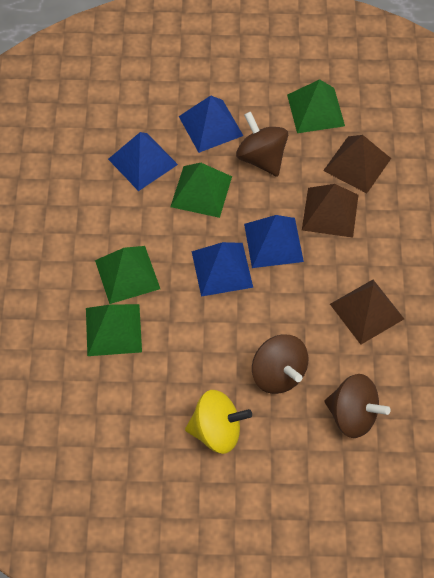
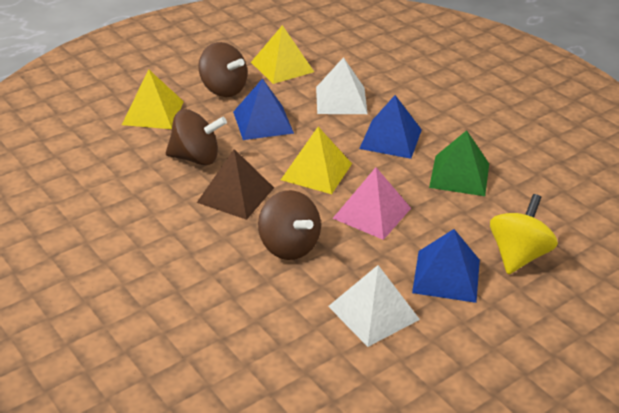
blue pyramid: 4 -> 3
brown pyramid: 3 -> 1
green pyramid: 4 -> 1
pink pyramid: 0 -> 1
white pyramid: 0 -> 2
yellow pyramid: 0 -> 3

